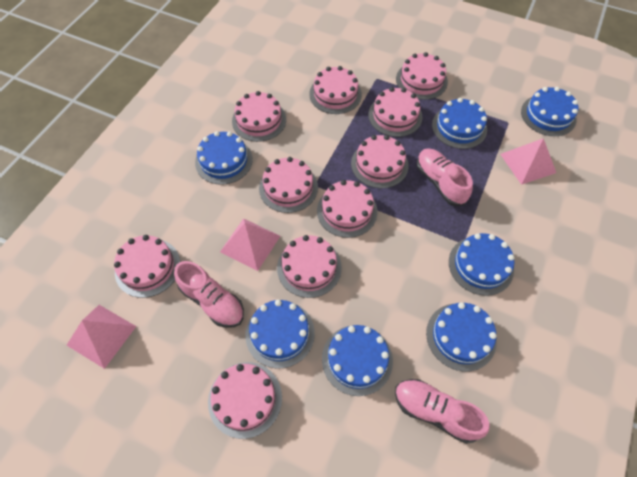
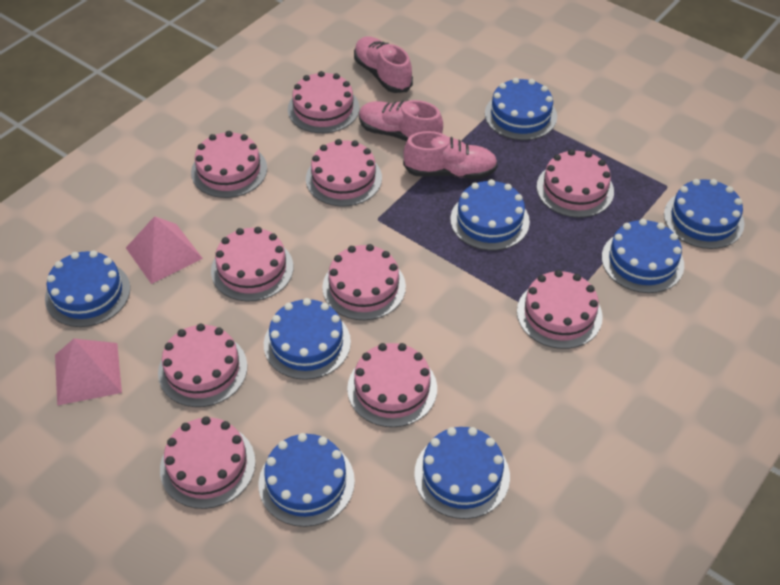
blue cake: 7 -> 8
pink pyramid: 3 -> 2

